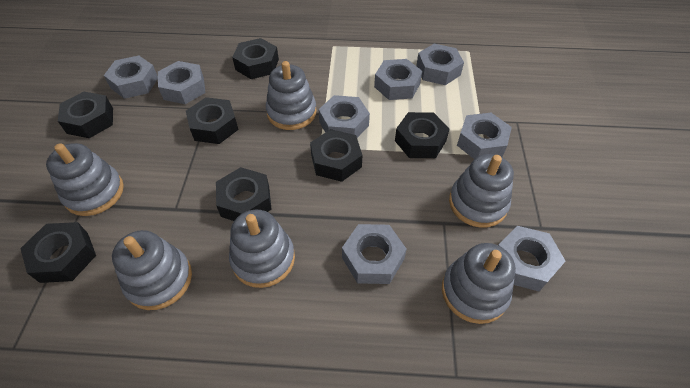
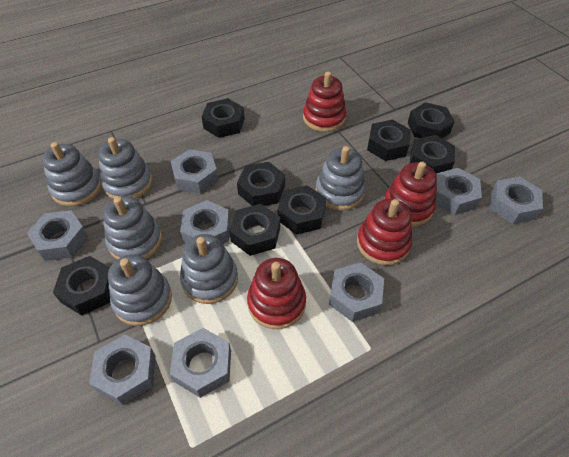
black nut: 7 -> 8
red stacking toy: 0 -> 4

